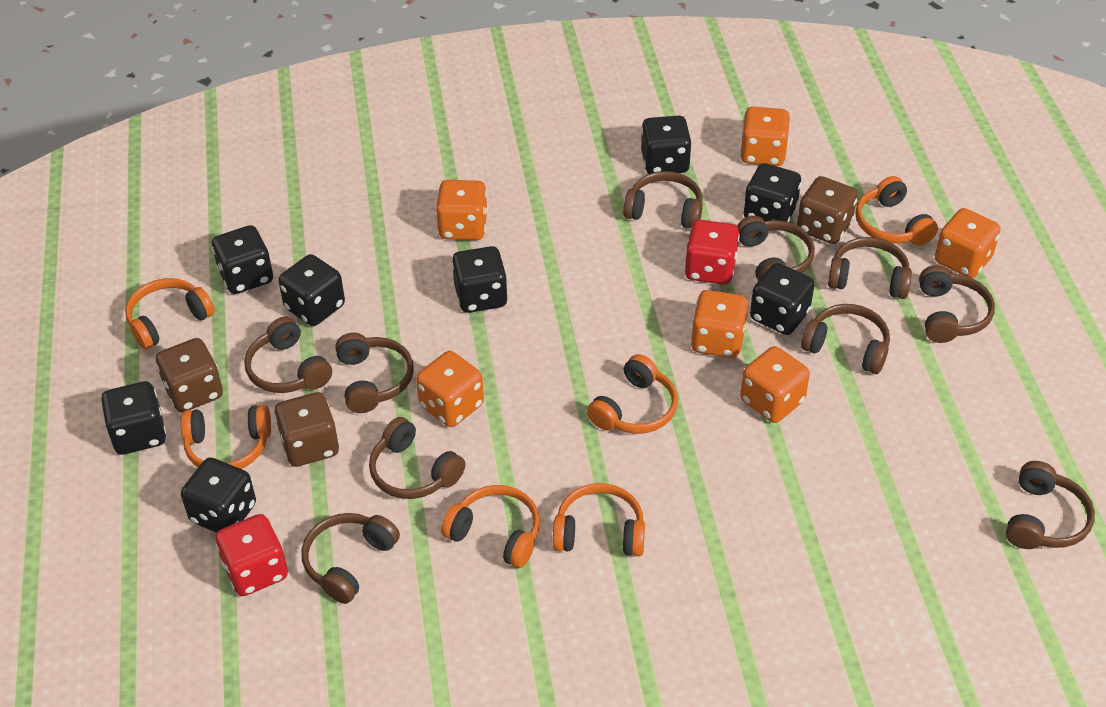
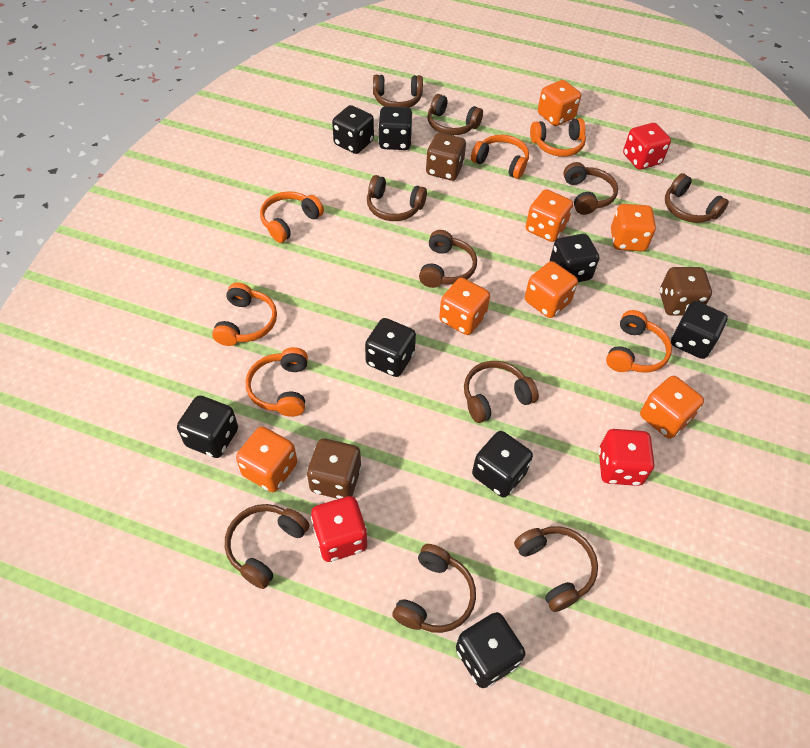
orange dice: 6 -> 7
red dice: 2 -> 3

